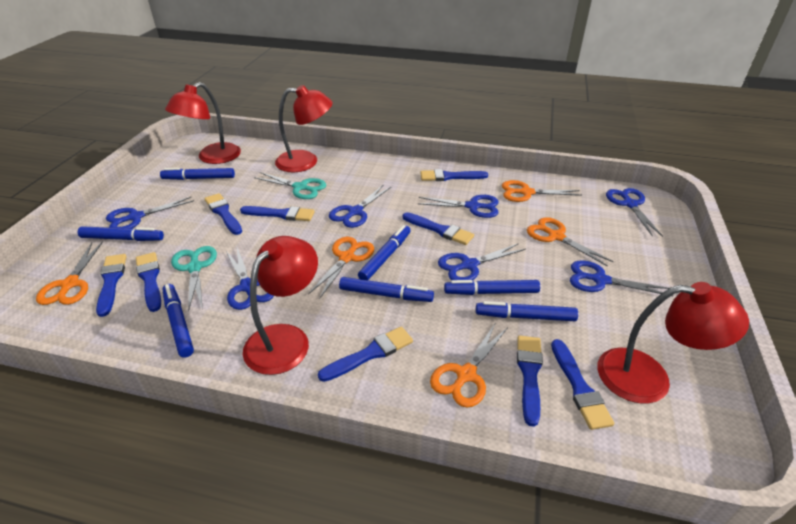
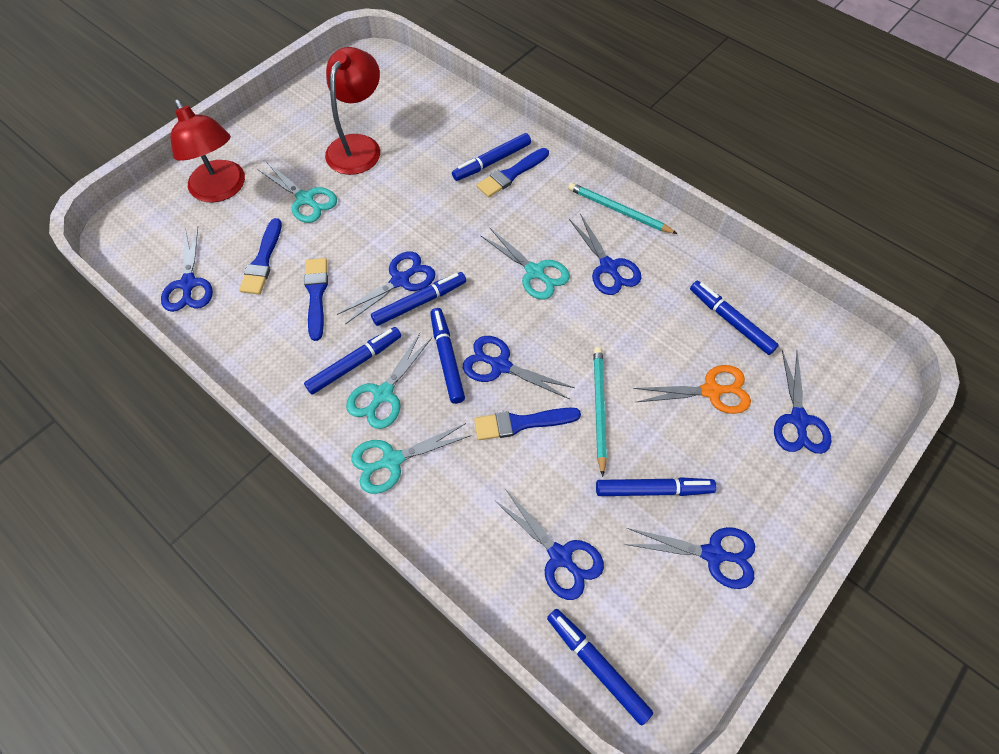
blue brush: 9 -> 4
orange scissors: 5 -> 1
red lamp: 4 -> 2
turquoise pencil: 0 -> 2
turquoise scissors: 2 -> 4

